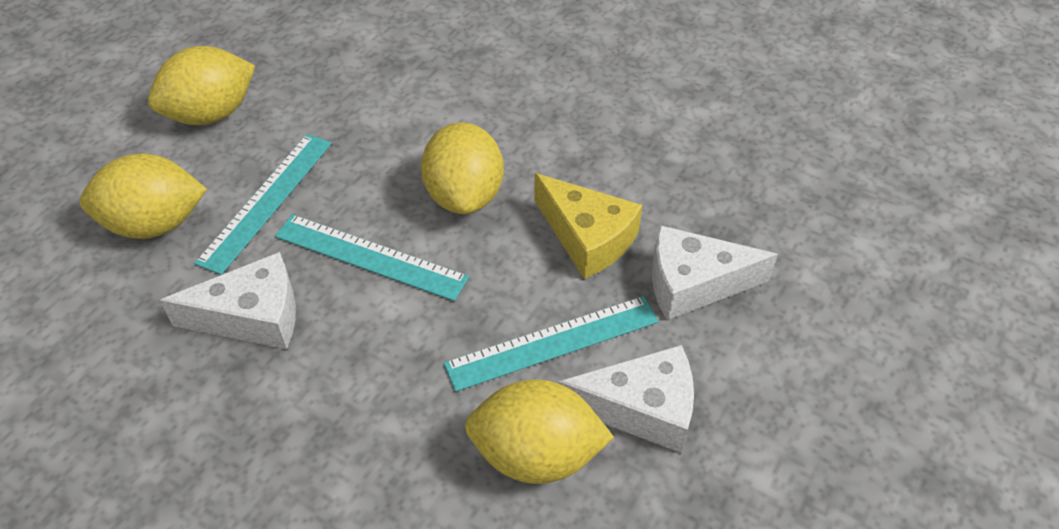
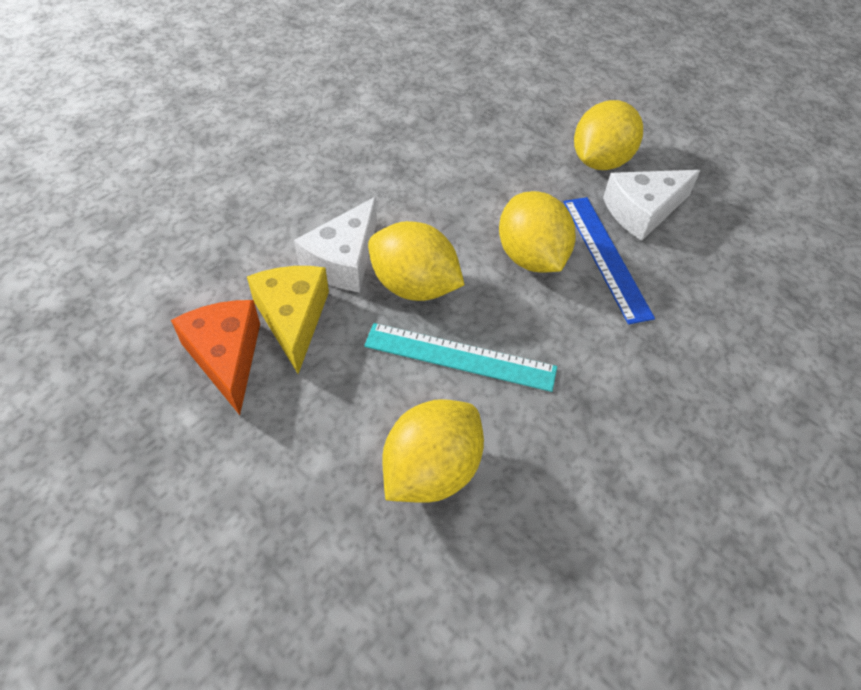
blue ruler: 0 -> 1
orange cheese: 0 -> 1
turquoise ruler: 3 -> 1
white cheese: 3 -> 2

